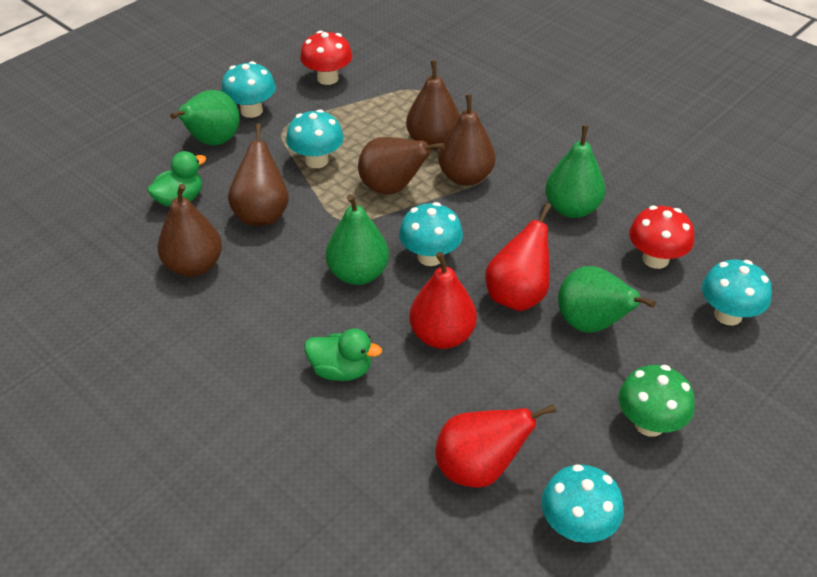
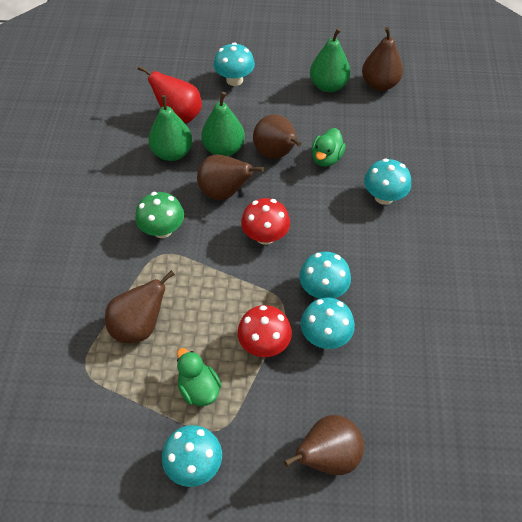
green pear: 4 -> 3
red pear: 3 -> 1

